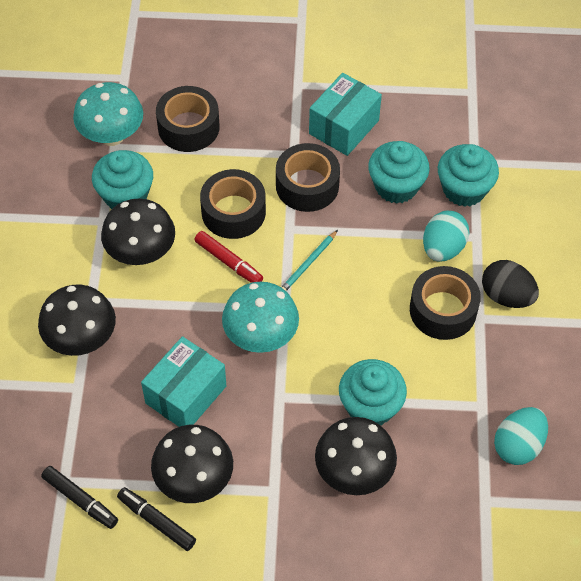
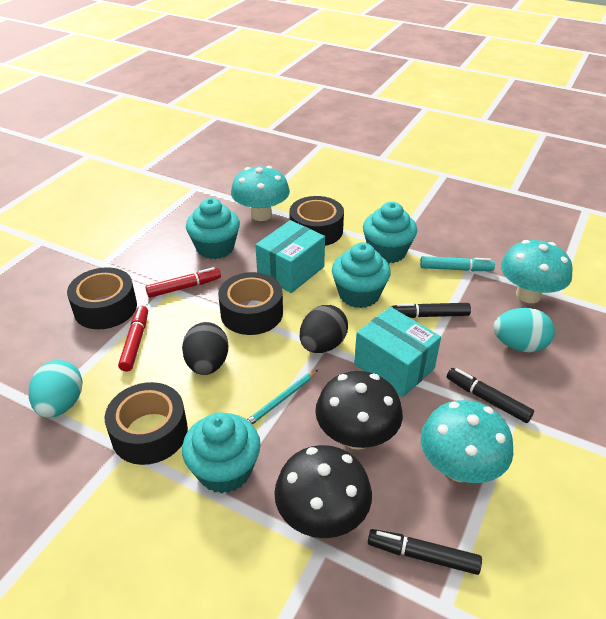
black egg: 1 -> 2
black marker: 2 -> 3
black mushroom: 4 -> 2
red marker: 1 -> 2
turquoise marker: 0 -> 1
turquoise mushroom: 2 -> 3

